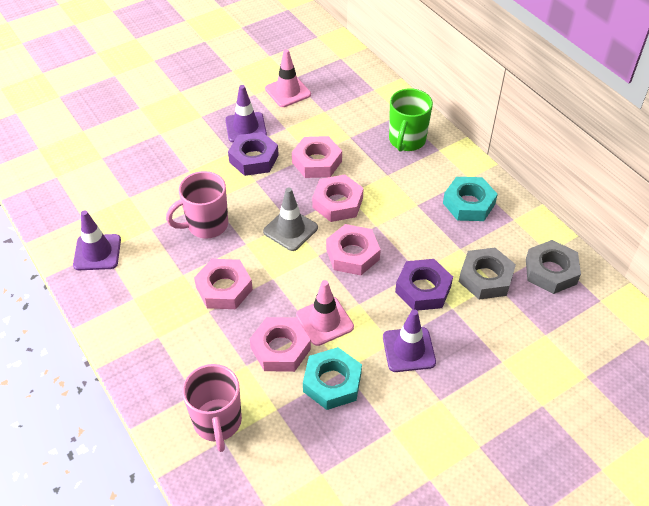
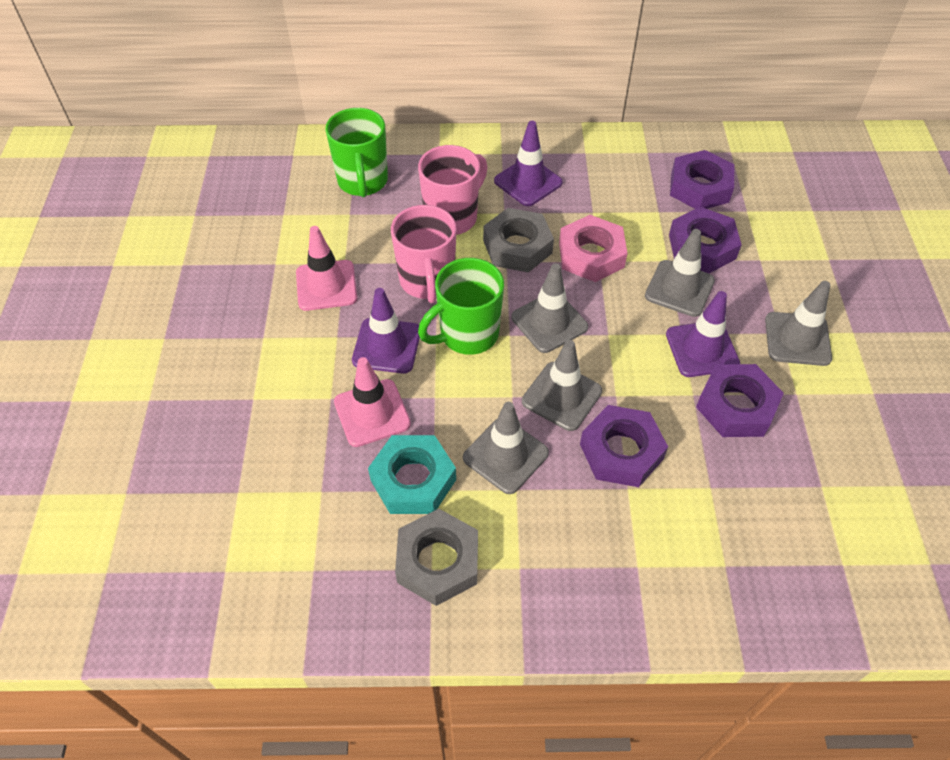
green mug: 1 -> 2
grey traffic cone: 1 -> 5
pink nut: 5 -> 1
purple nut: 2 -> 4
turquoise nut: 2 -> 1

